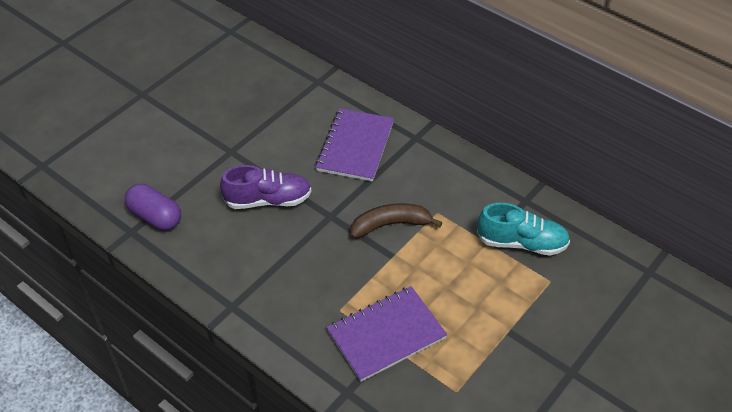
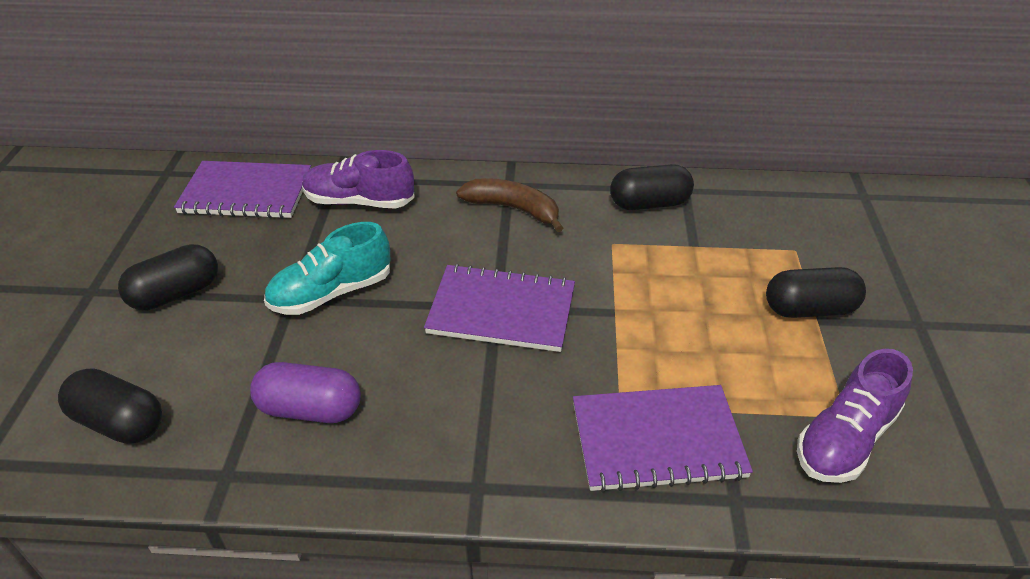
black capsule: 0 -> 4
purple notebook: 2 -> 3
purple shoe: 1 -> 2

